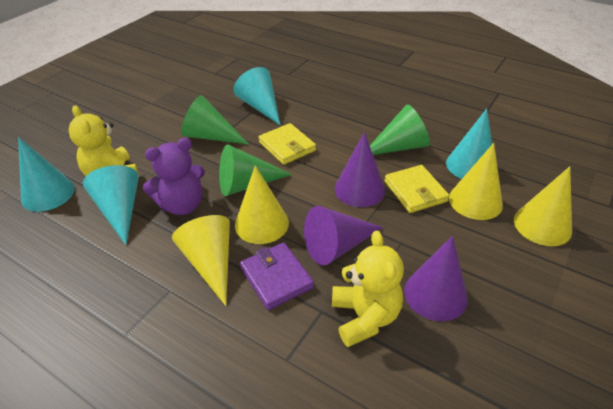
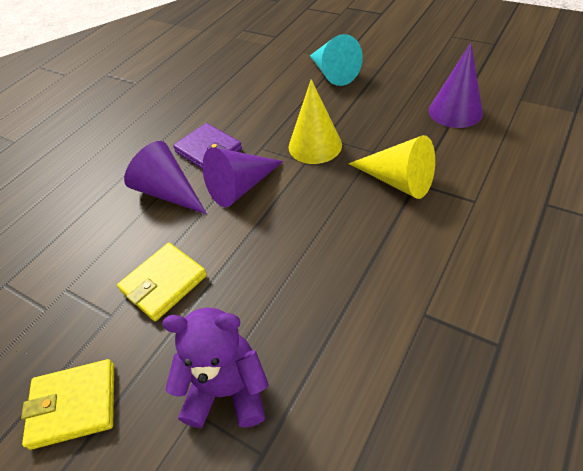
green cone: 3 -> 0
turquoise cone: 4 -> 1
yellow cone: 4 -> 2
yellow teddy bear: 2 -> 0

